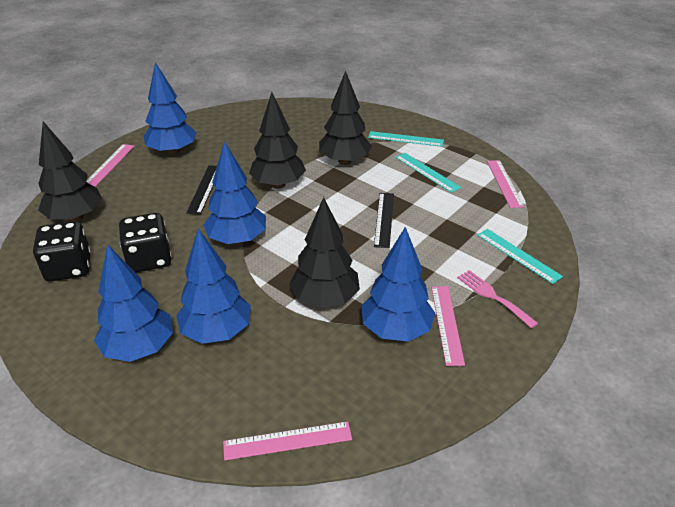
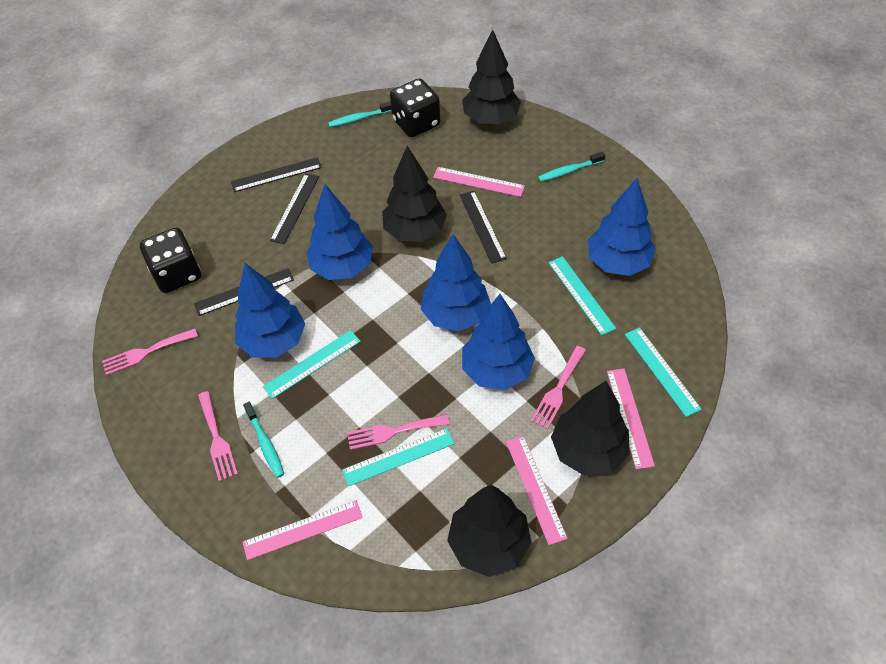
black ruler: 2 -> 4
pink fork: 1 -> 4
turquoise ruler: 3 -> 4
turquoise toothbrush: 0 -> 3

